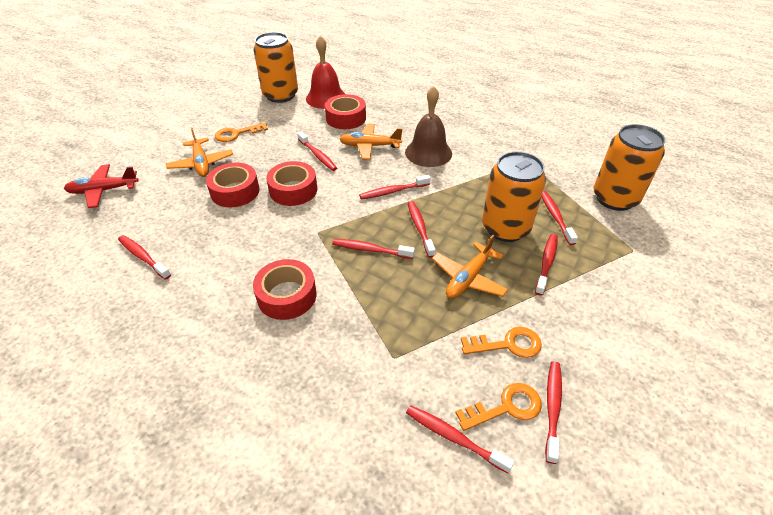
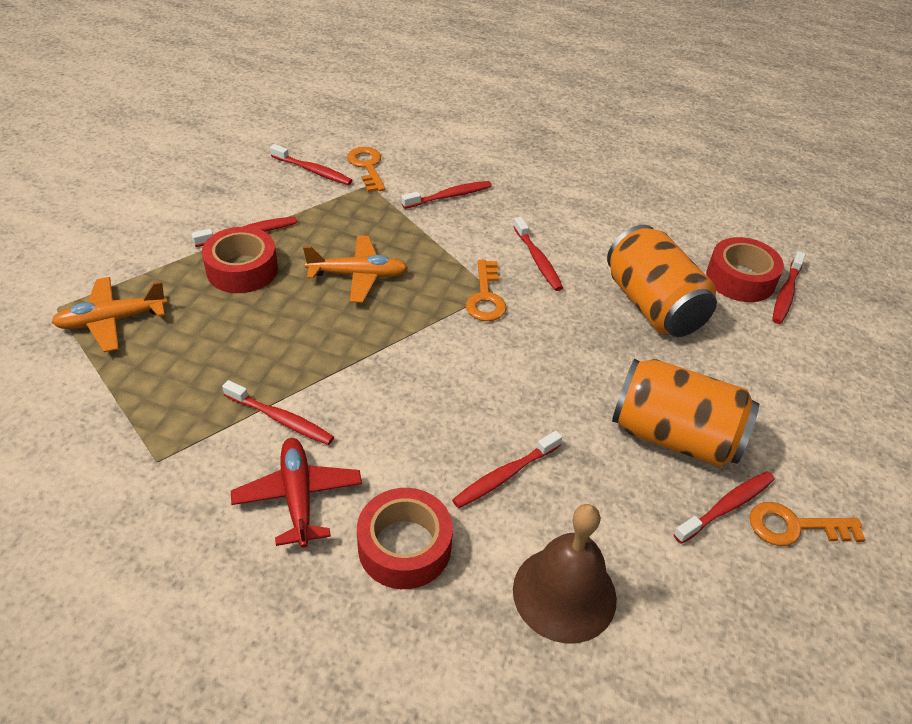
orange can: 3 -> 2
orange plane: 3 -> 2
red bell: 1 -> 0
red tape: 4 -> 3
red toothbrush: 9 -> 8

